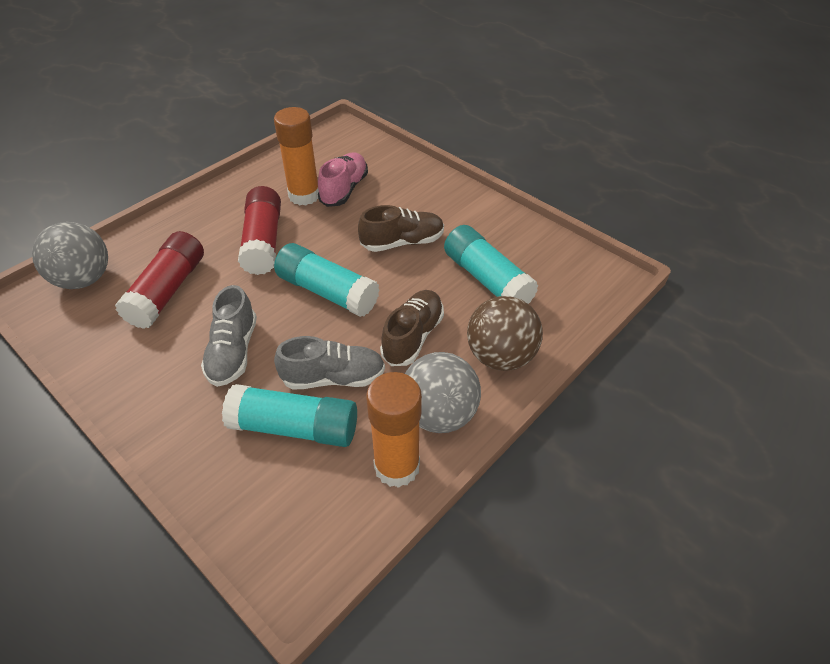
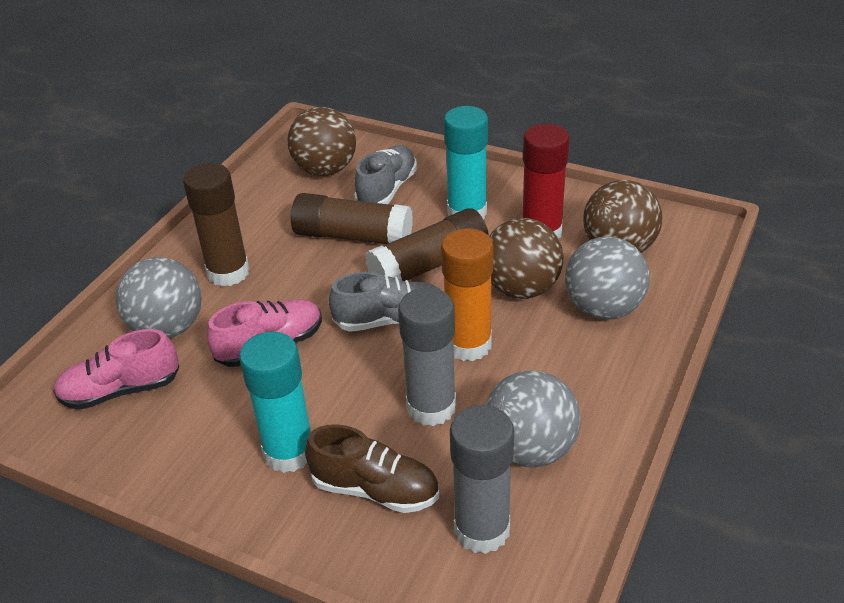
brown ball: 1 -> 3
brown glue stick: 0 -> 3
brown shoe: 2 -> 1
grey ball: 2 -> 3
grey glue stick: 0 -> 2
orange glue stick: 2 -> 1
pink shoe: 1 -> 2
red glue stick: 2 -> 1
turquoise glue stick: 3 -> 2

